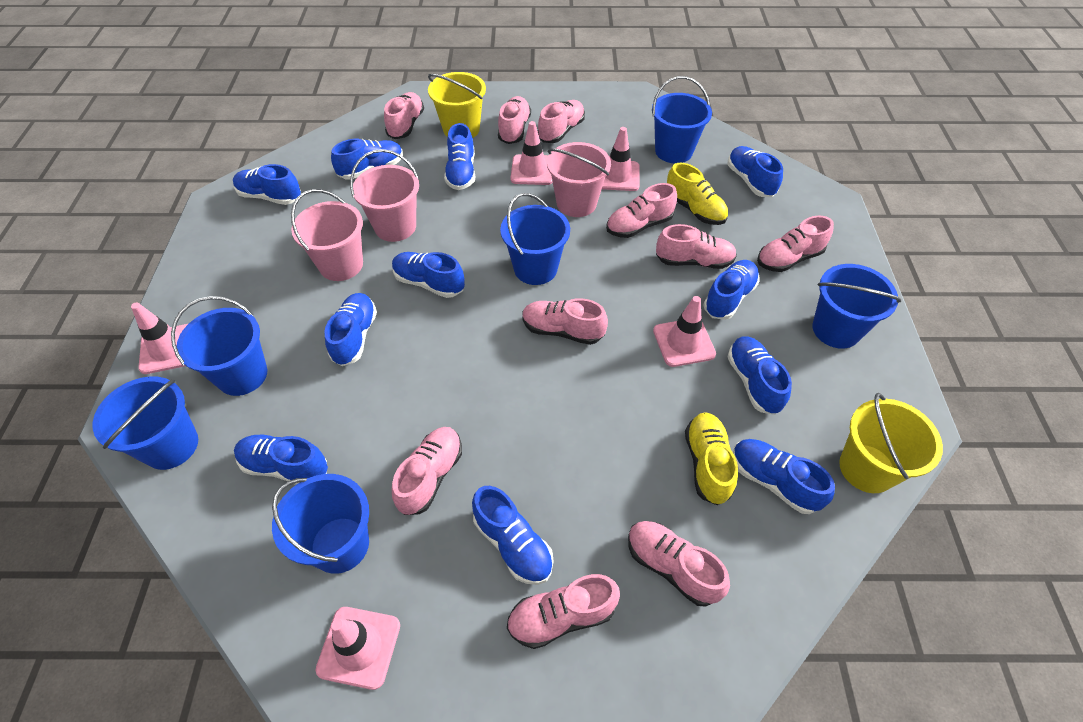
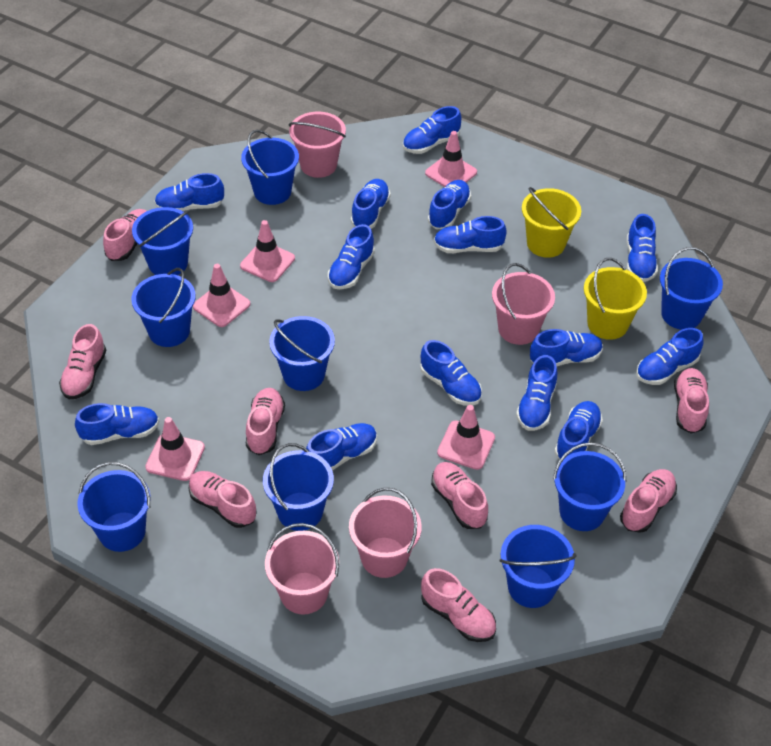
blue bucket: 6 -> 9
blue shoe: 11 -> 14
pink bucket: 3 -> 4
pink shoe: 10 -> 8
yellow shoe: 2 -> 0

